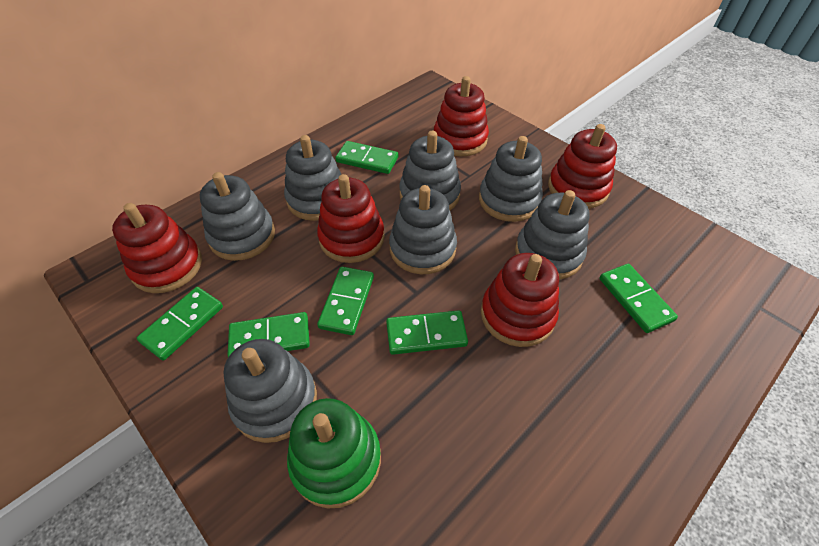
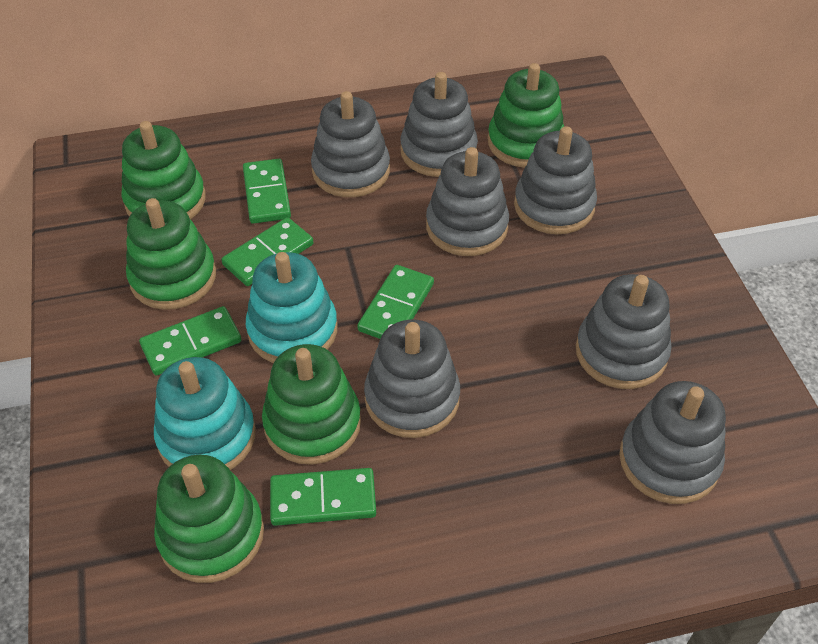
green domino: 6 -> 5
green stacking toy: 1 -> 5
red stacking toy: 5 -> 0
turquoise stacking toy: 0 -> 2

